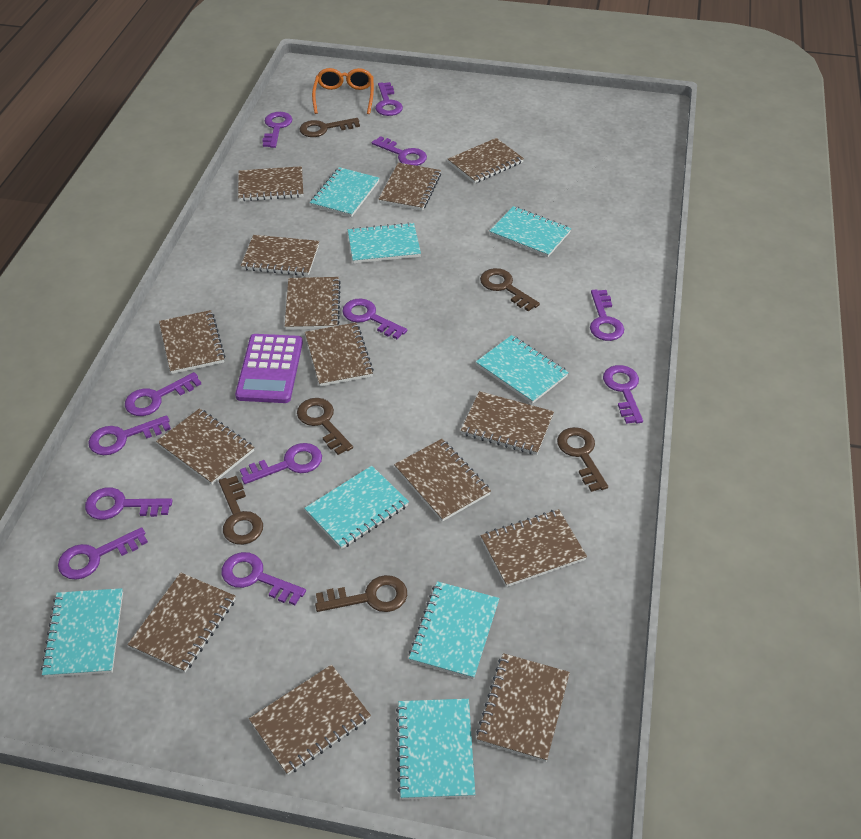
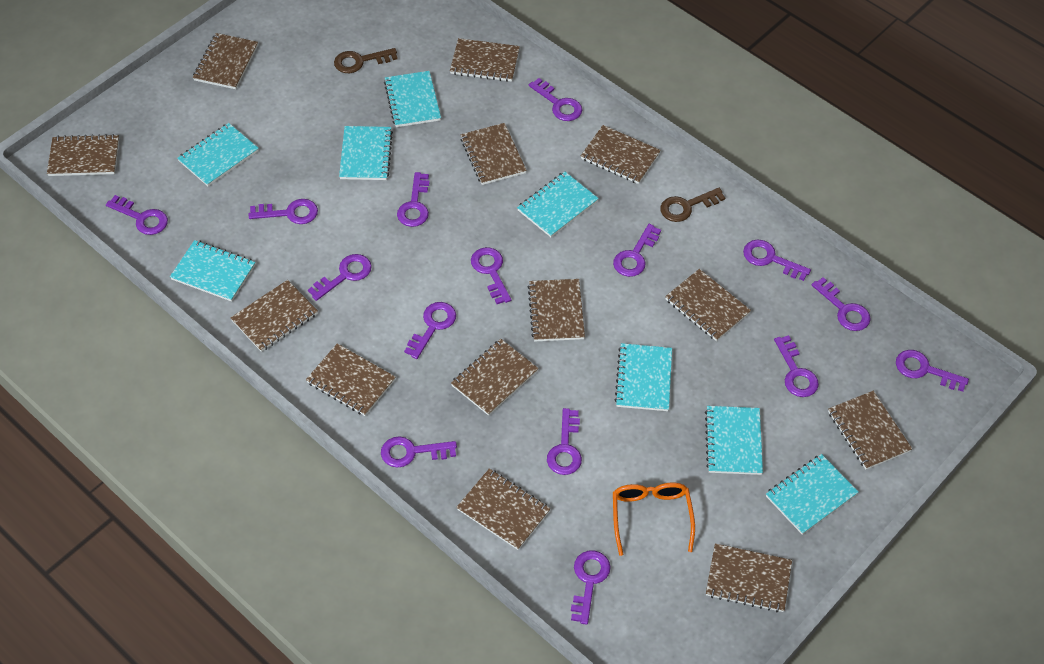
brown key: 6 -> 2
brown notebook: 14 -> 13
purple calculator: 1 -> 0
purple key: 12 -> 15

